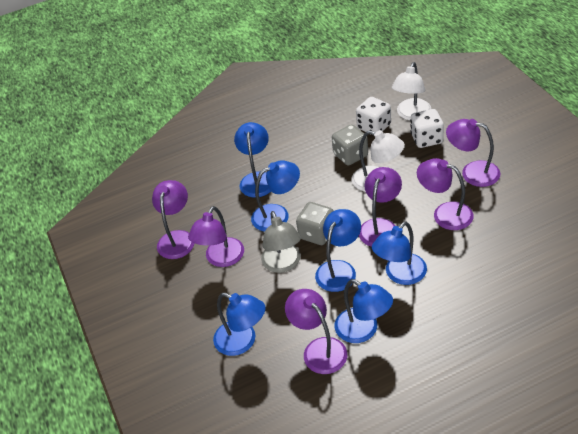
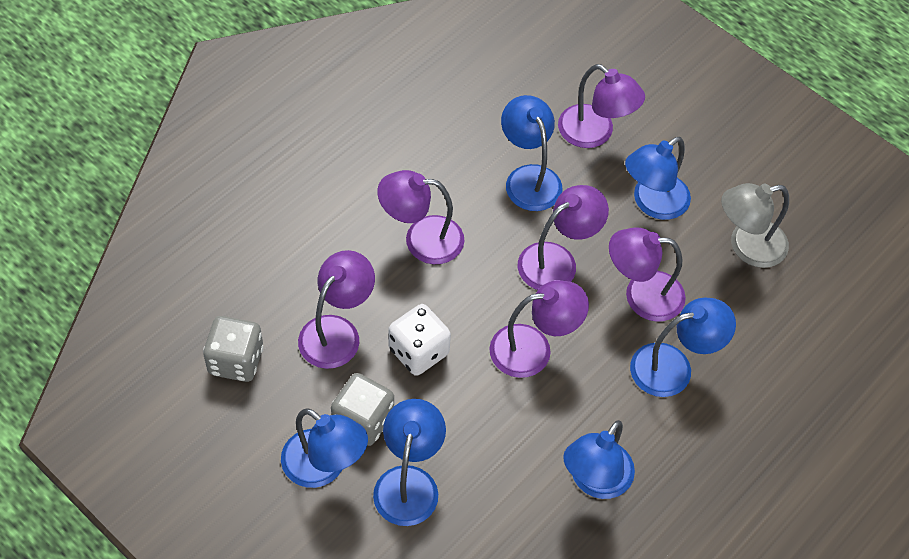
white dice: 2 -> 1
white lamp: 2 -> 0

